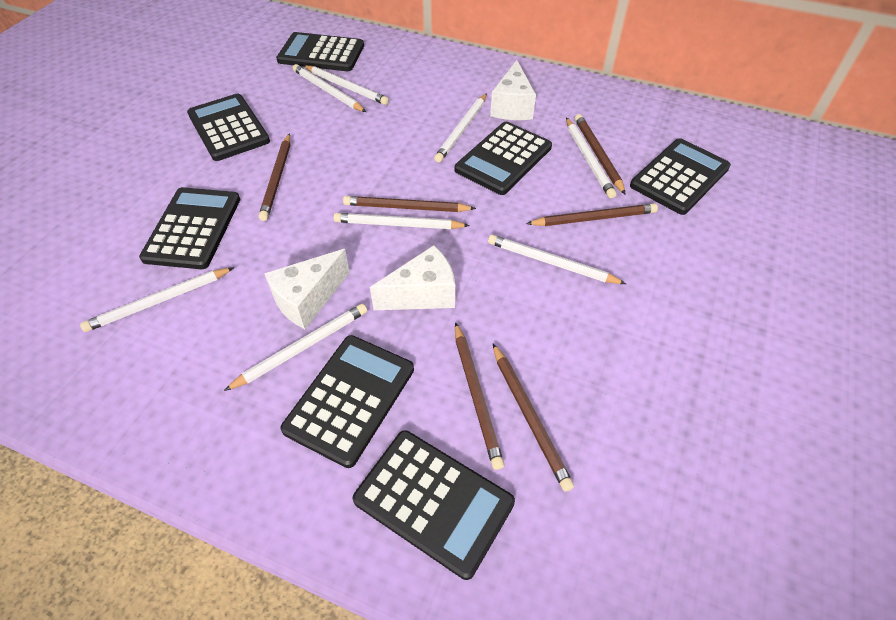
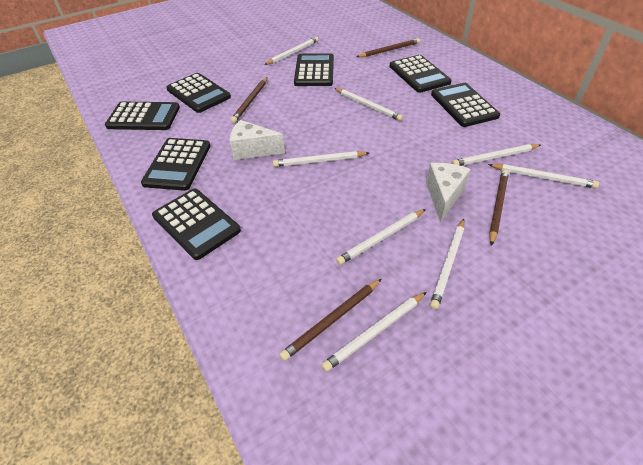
brown pencil: 6 -> 4
white cheese: 3 -> 2

